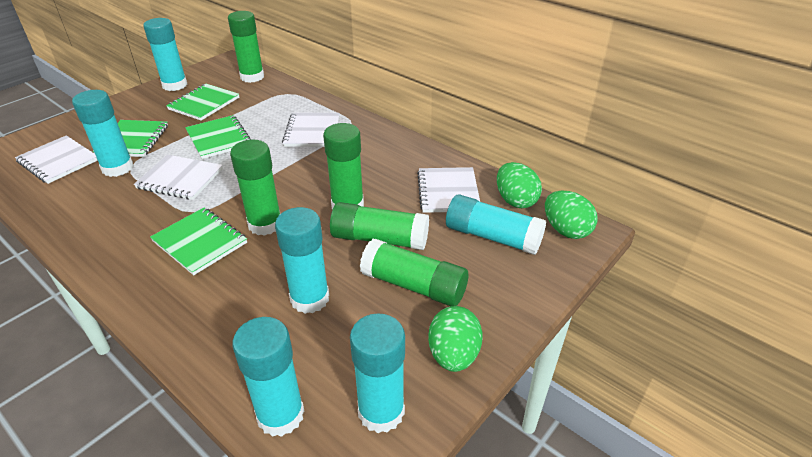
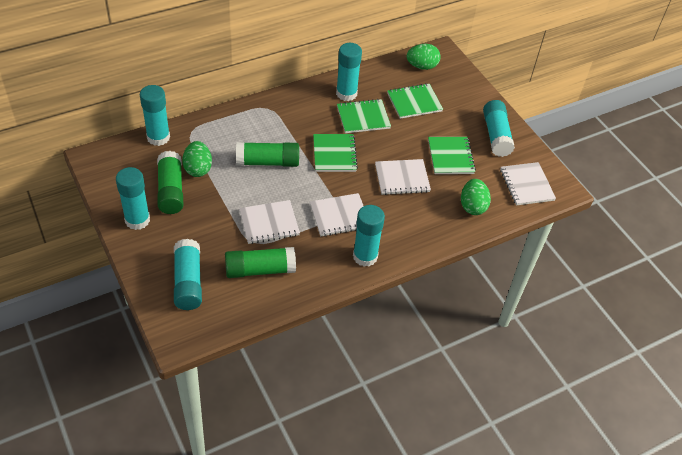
green glue stick: 5 -> 3

